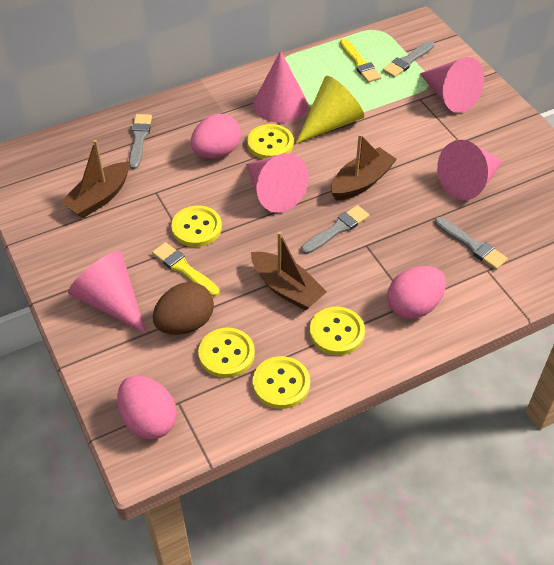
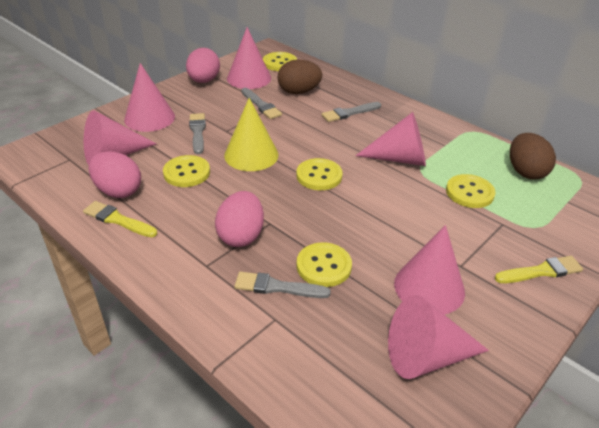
brown boat: 3 -> 0
brown egg: 1 -> 2
pink cone: 5 -> 6

